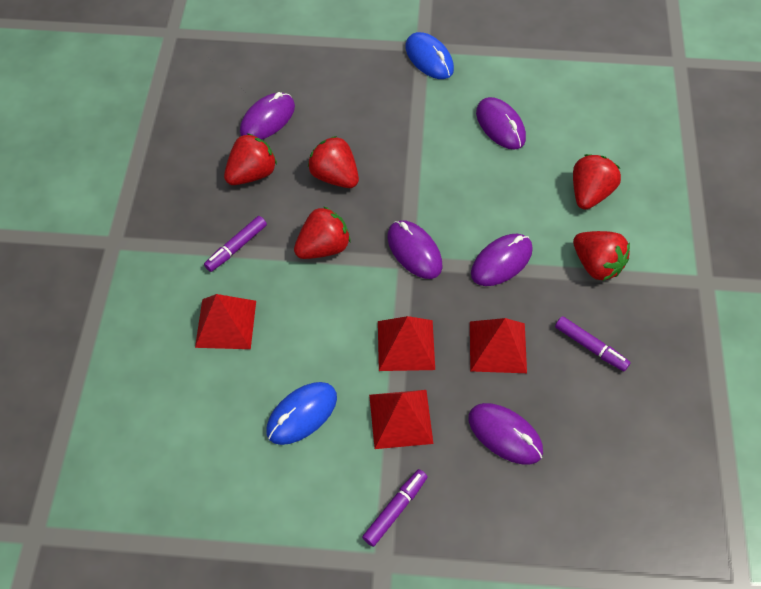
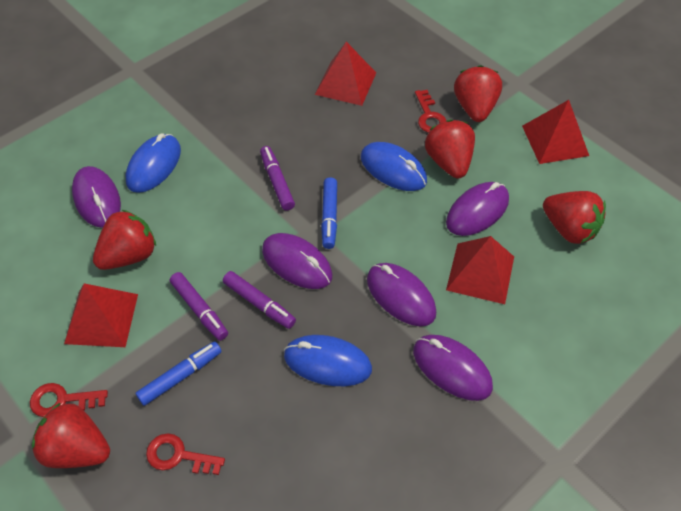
blue marker: 0 -> 2
blue mouse: 2 -> 3
red key: 0 -> 3

